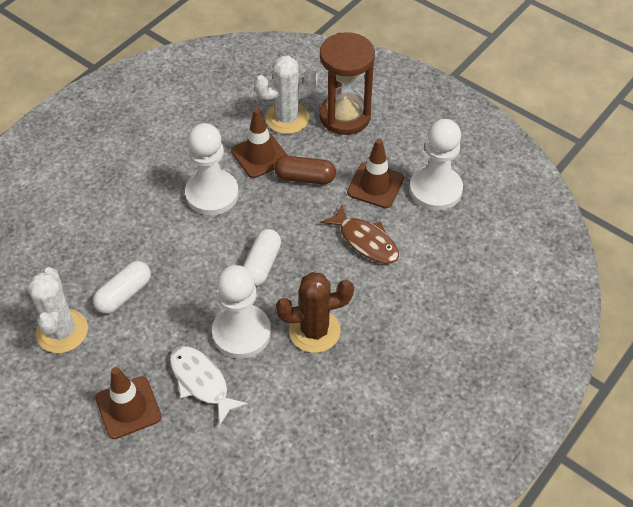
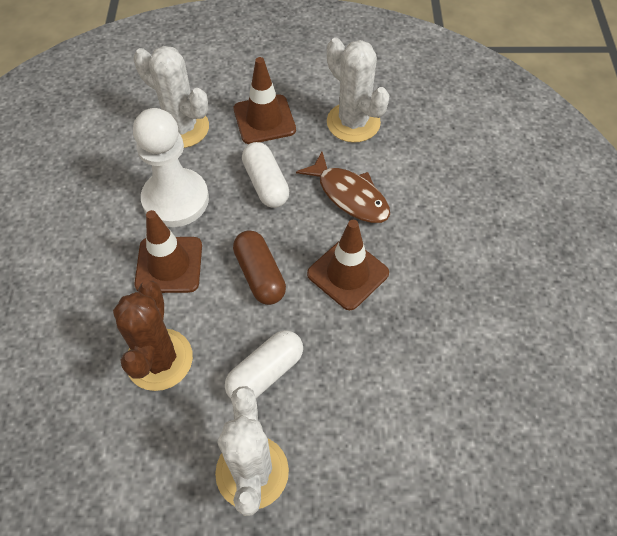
brown hourglass: 1 -> 0
white cactus: 2 -> 3
white fish: 1 -> 0
white pawn: 3 -> 1

